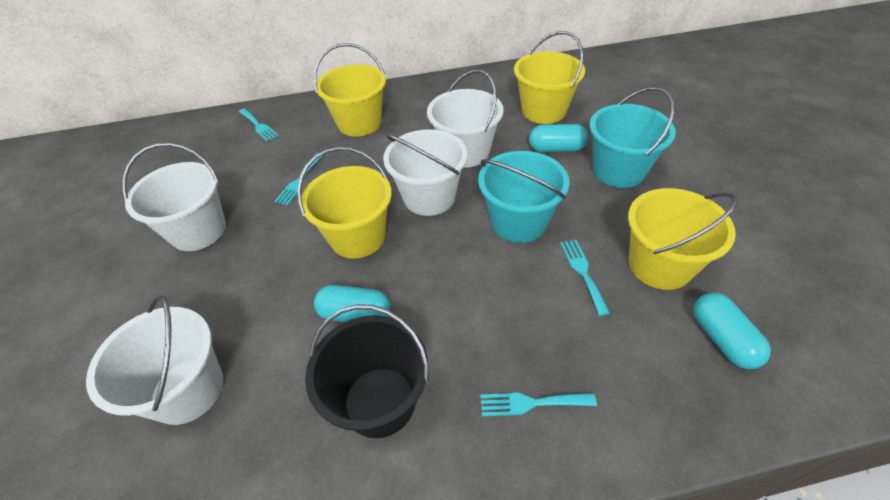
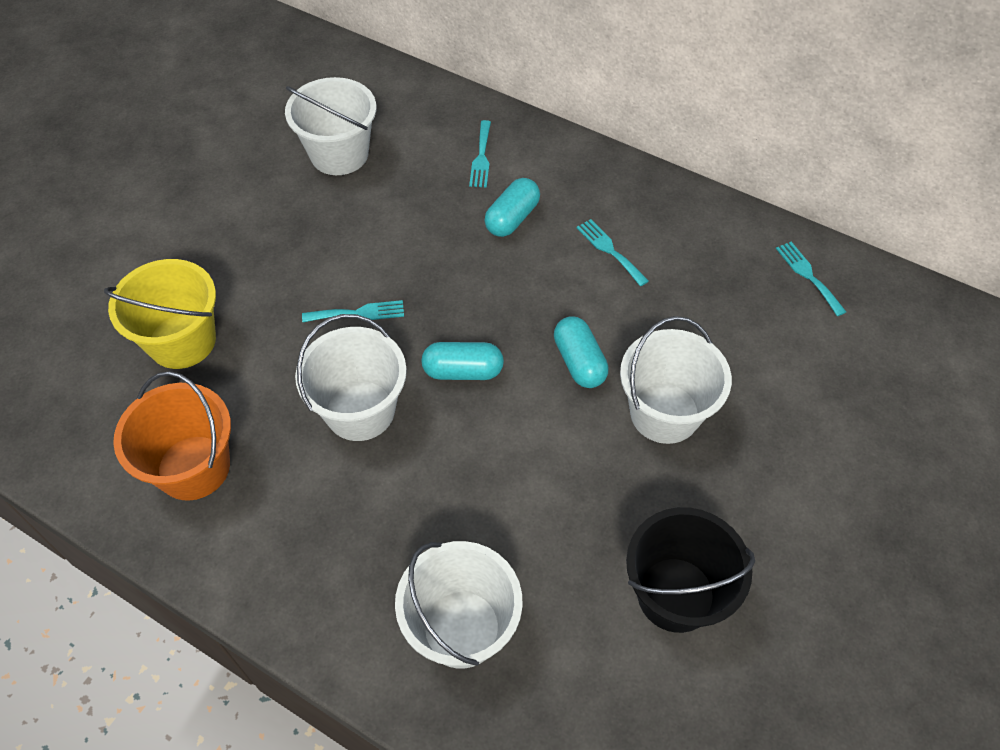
orange bucket: 0 -> 1
turquoise bucket: 2 -> 0
yellow bucket: 4 -> 1

